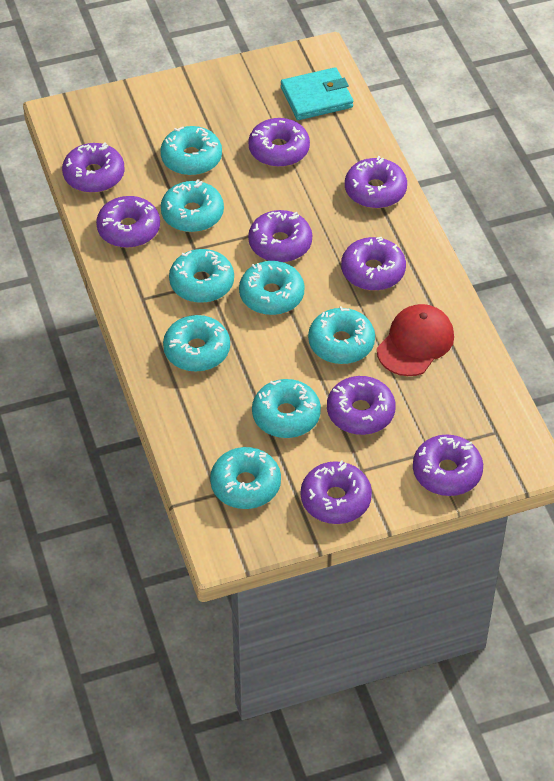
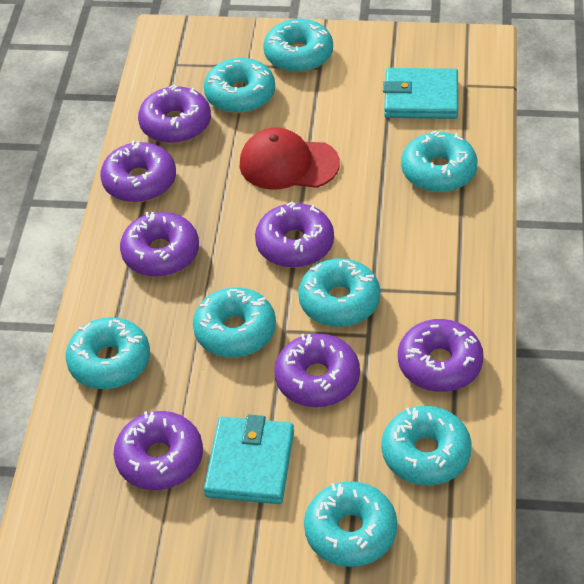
purple donut: 9 -> 7
turquoise wallet: 1 -> 2

